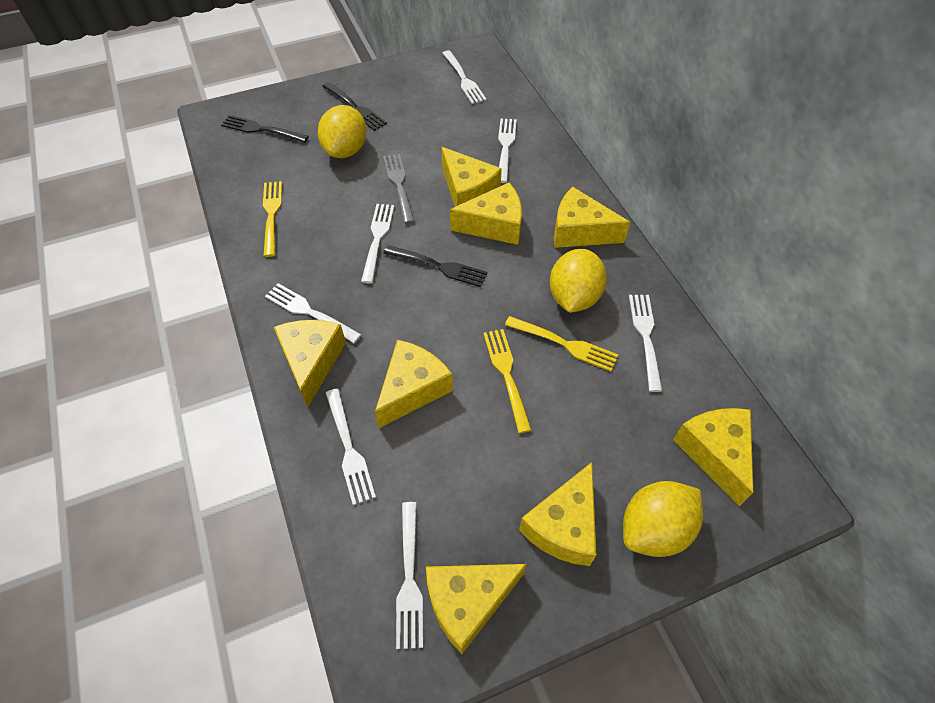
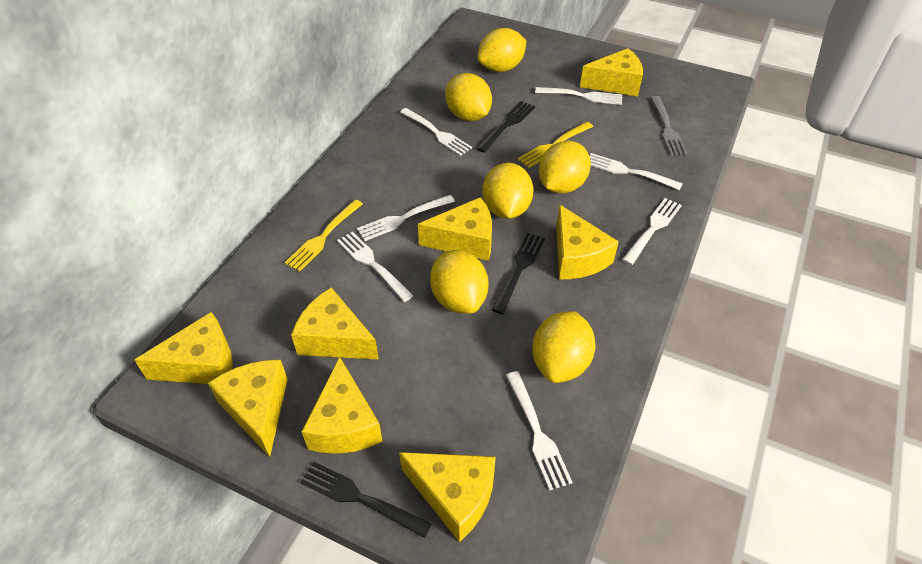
yellow fork: 3 -> 2
yellow lemon: 3 -> 6

